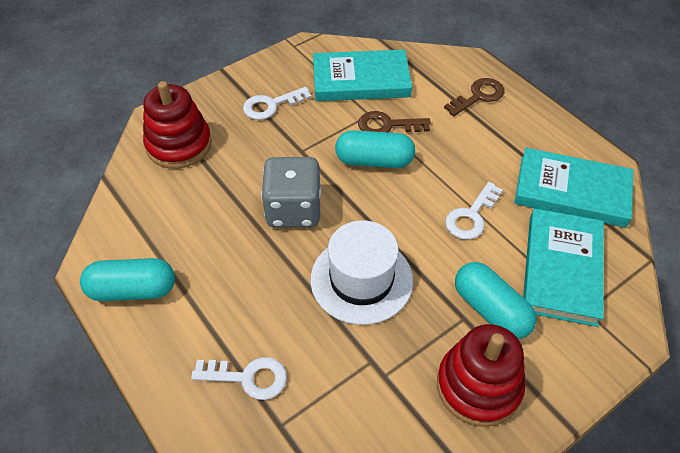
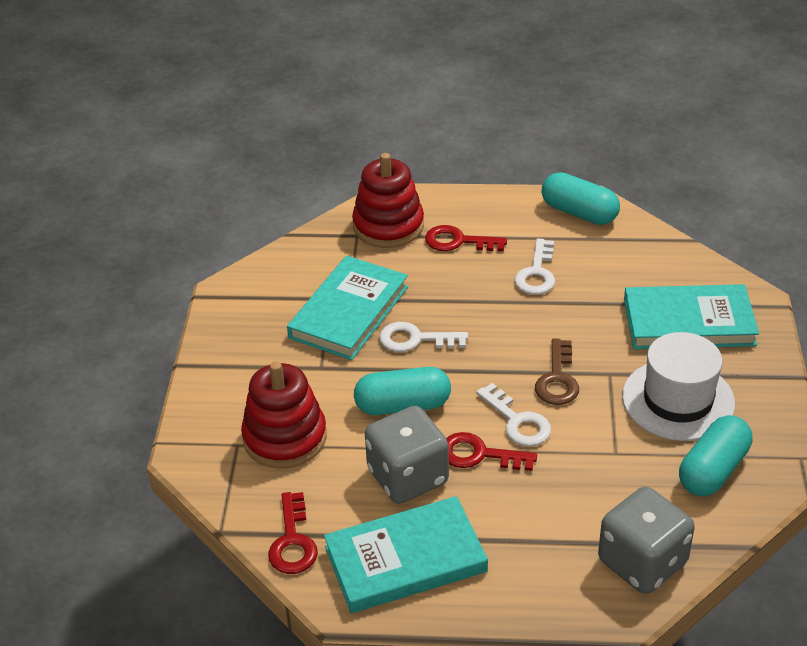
brown key: 2 -> 1
grey dice: 1 -> 2
red key: 0 -> 3

